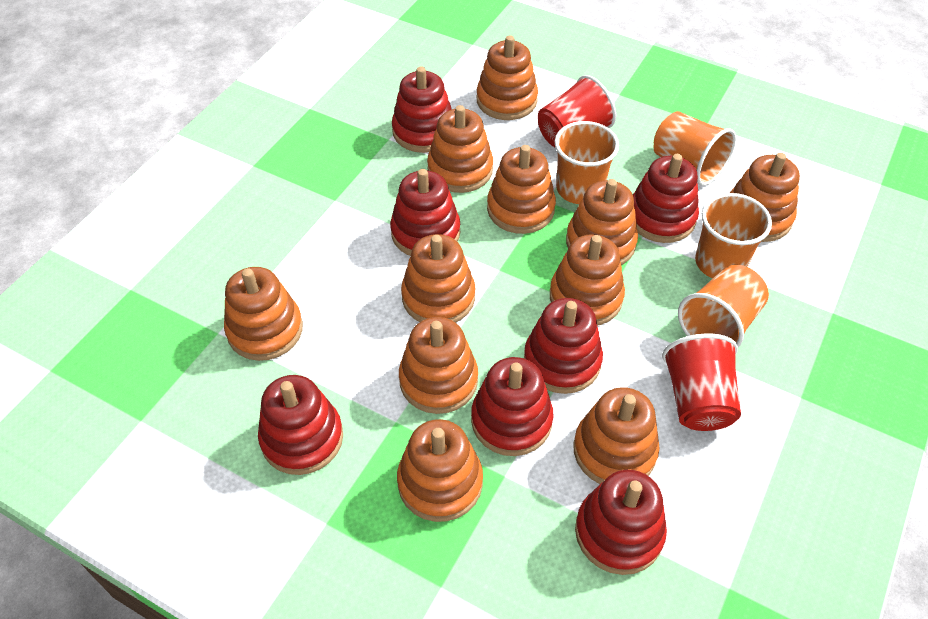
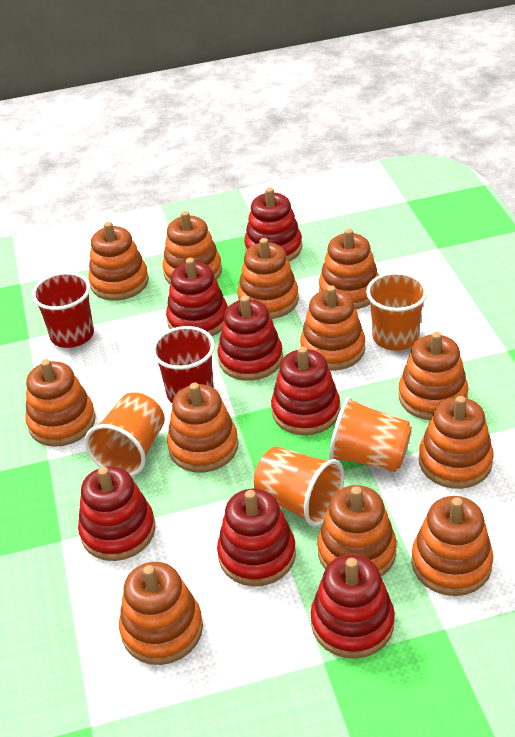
orange stacking toy: 11 -> 12

